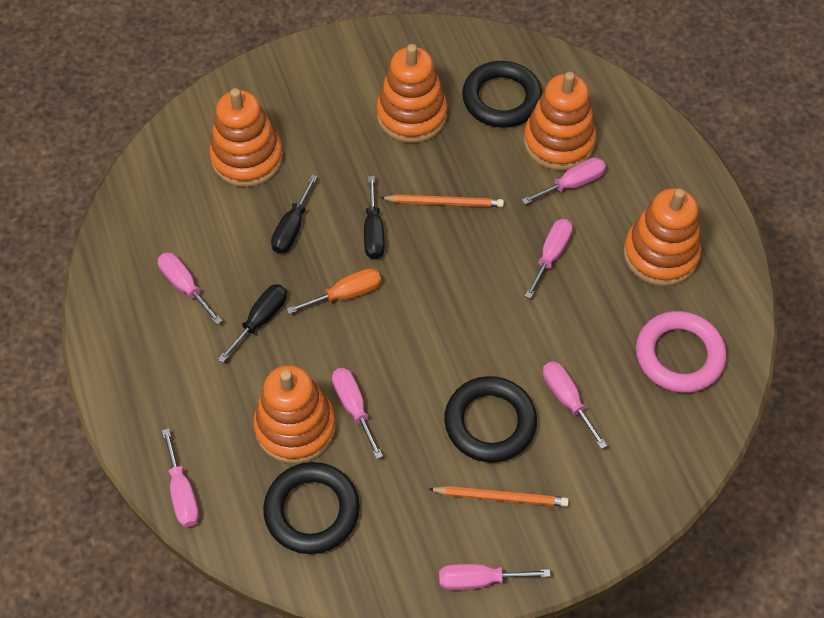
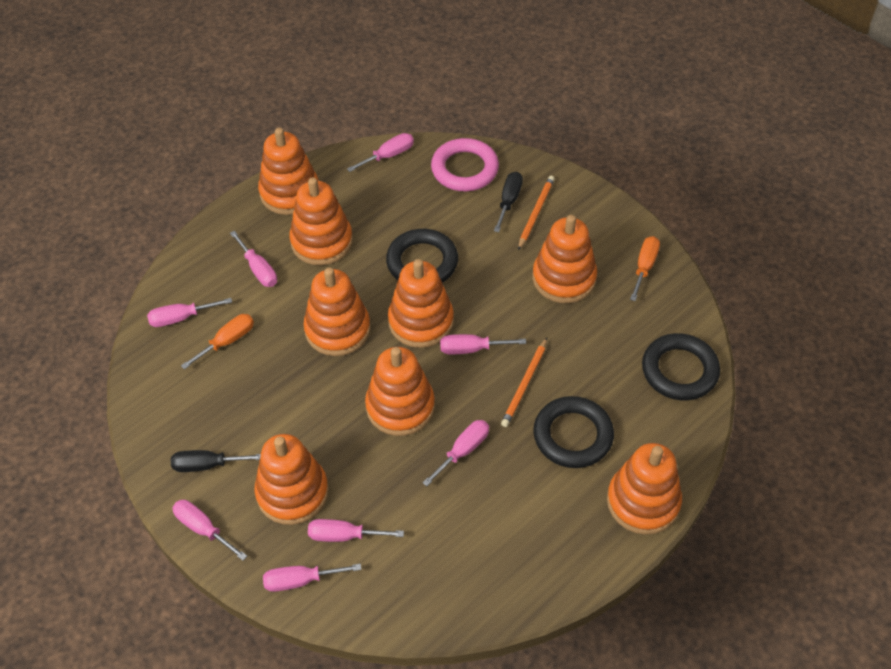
black screwdriver: 3 -> 2
orange screwdriver: 1 -> 2
orange stacking toy: 5 -> 8
pink screwdriver: 7 -> 8

